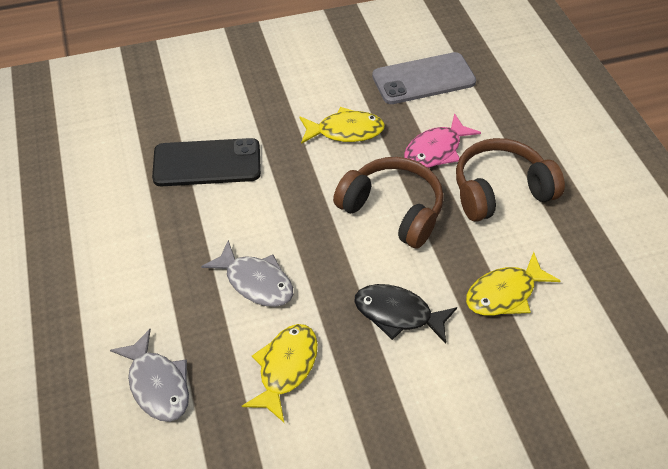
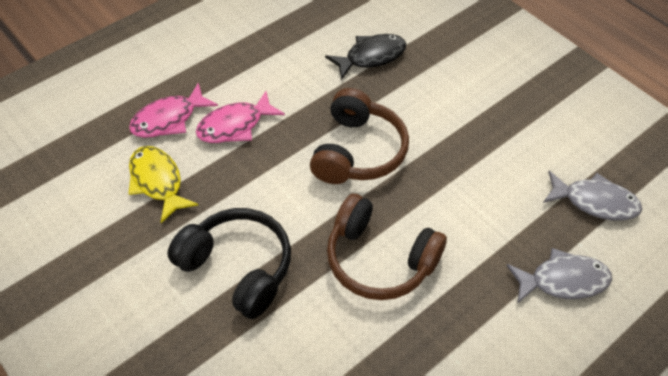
black headphones: 0 -> 1
black phone: 1 -> 0
grey phone: 1 -> 0
pink fish: 1 -> 2
yellow fish: 3 -> 1

